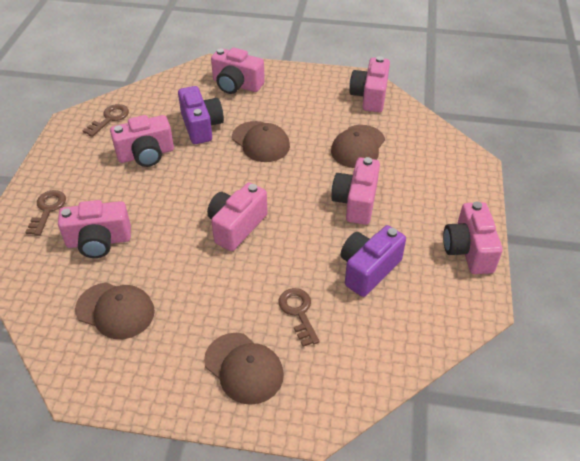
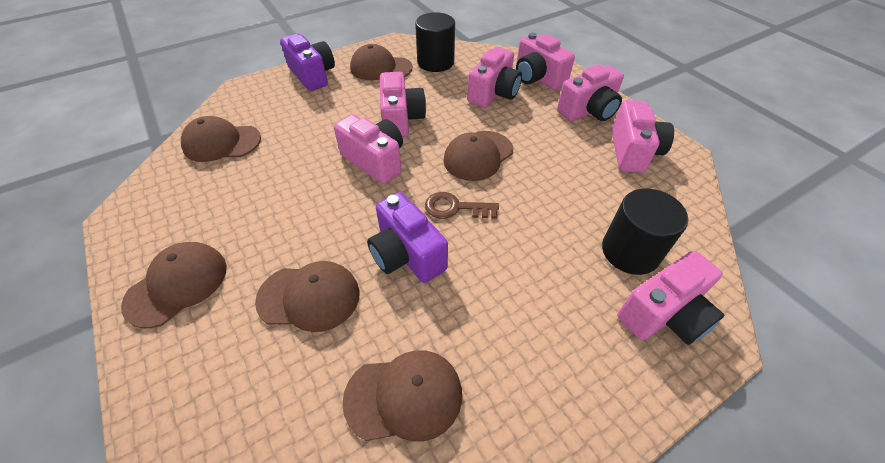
black cylinder: 0 -> 2
brown cap: 4 -> 6
brown key: 3 -> 1

